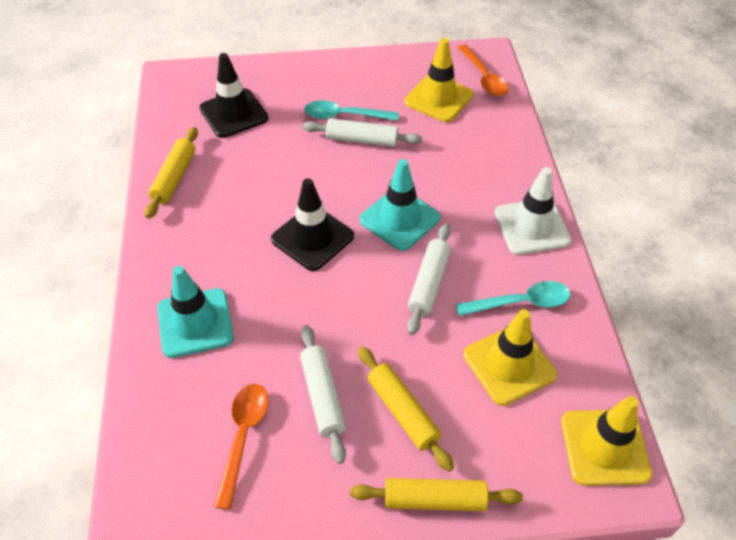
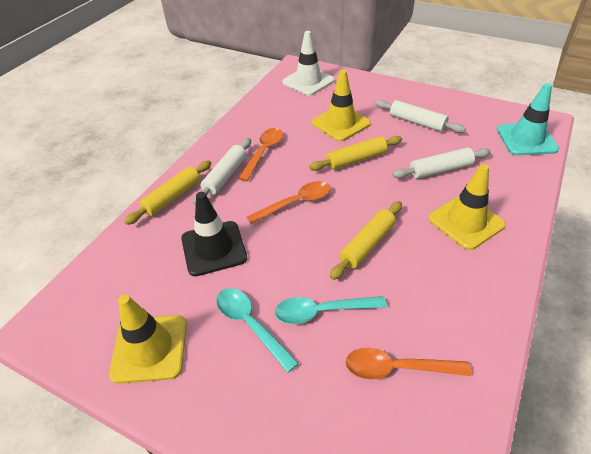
black traffic cone: 2 -> 1
orange spoon: 2 -> 3
turquoise traffic cone: 2 -> 1

